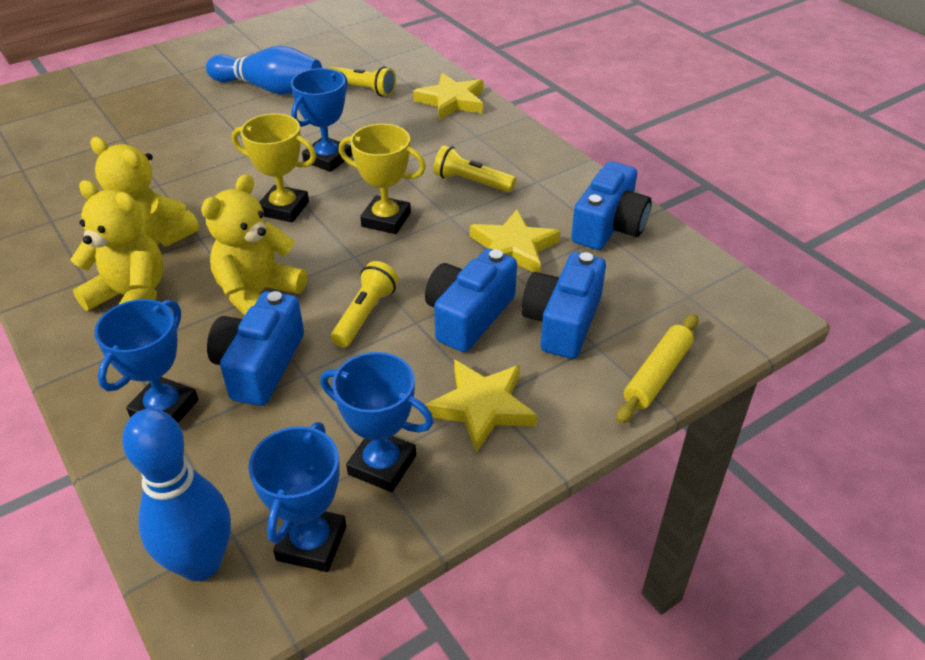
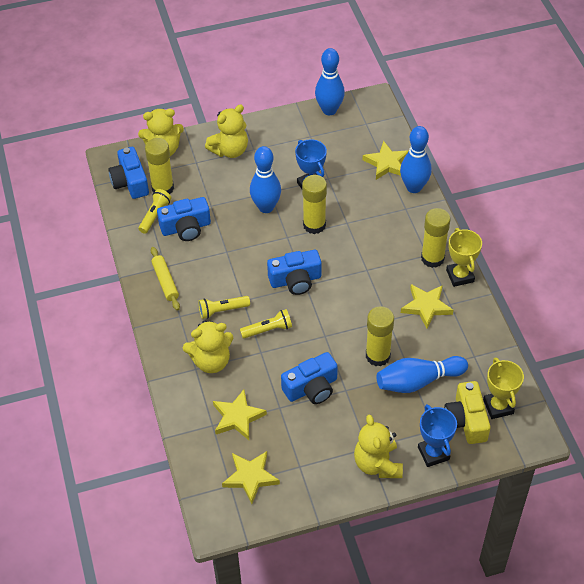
blue bowling pin: 2 -> 4
blue trophy: 4 -> 2
yellow camera: 0 -> 1
yellow glue stick: 0 -> 4
yellow star: 3 -> 4
yellow teddy bear: 3 -> 4

